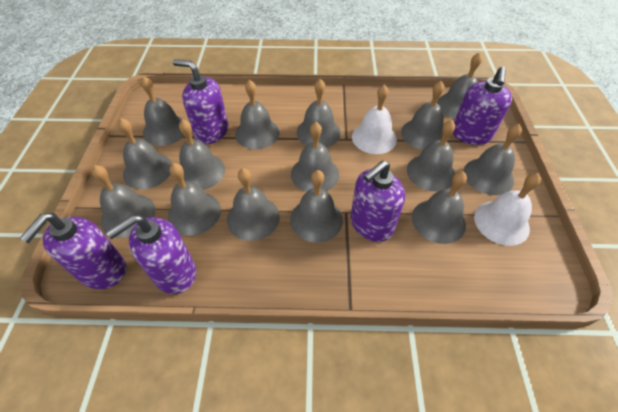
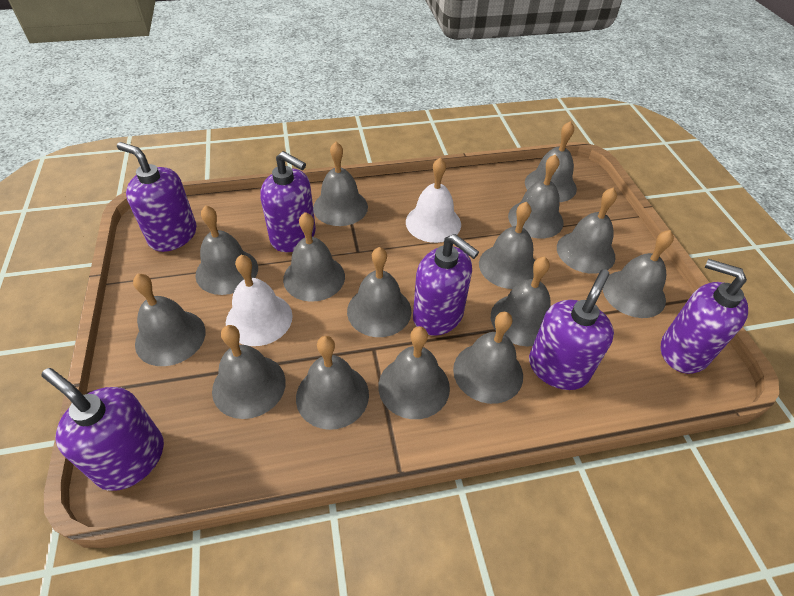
purple soap dispenser: 5 -> 6

